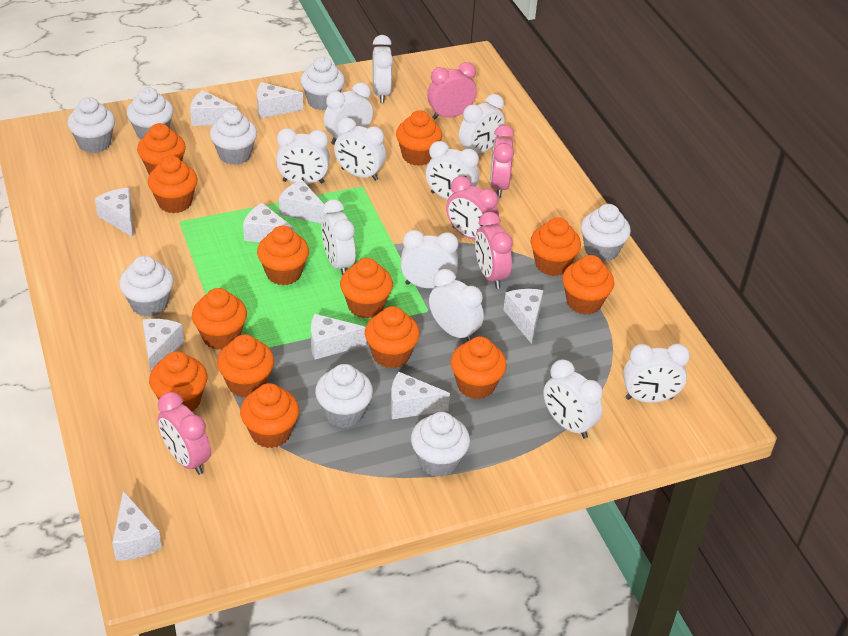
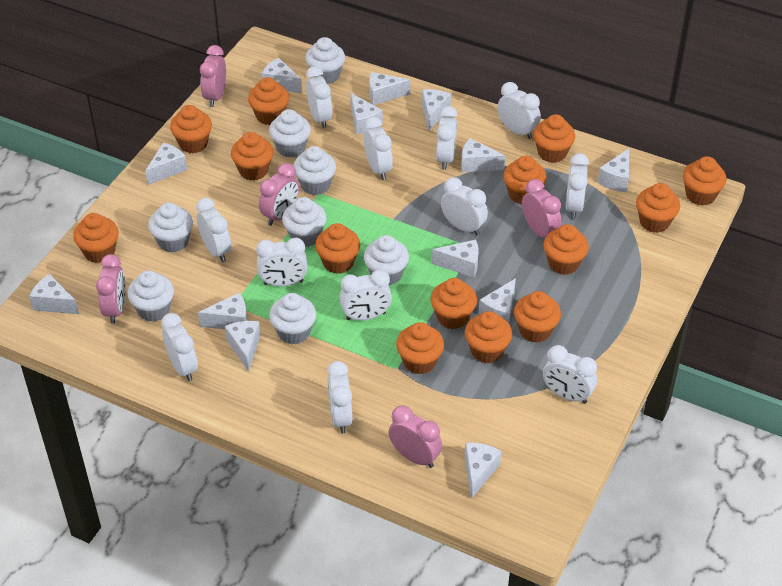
orange cupcake: 13 -> 14
white cheese: 10 -> 13
white clock: 11 -> 12

